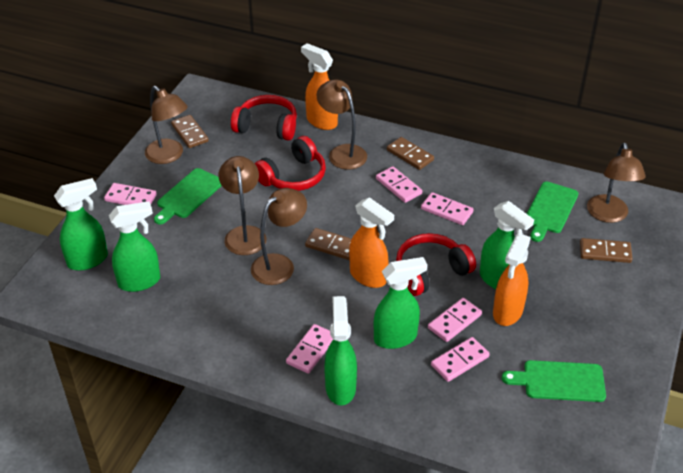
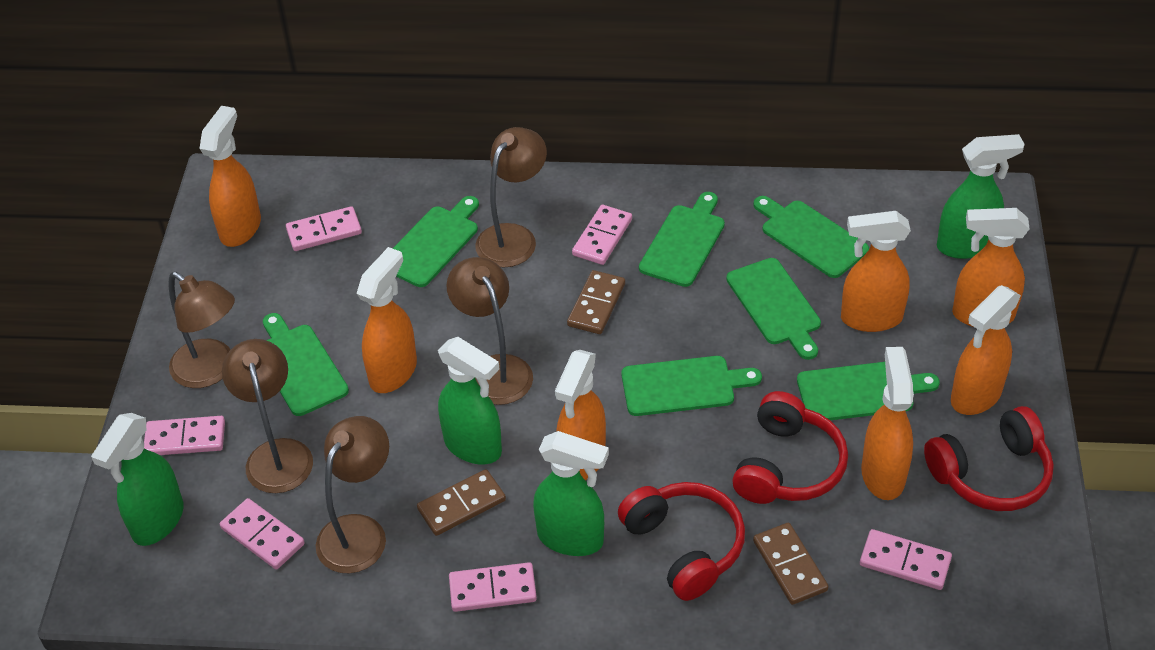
brown domino: 4 -> 3
green cutting board: 3 -> 7
green spray bottle: 5 -> 4
orange spray bottle: 3 -> 7

